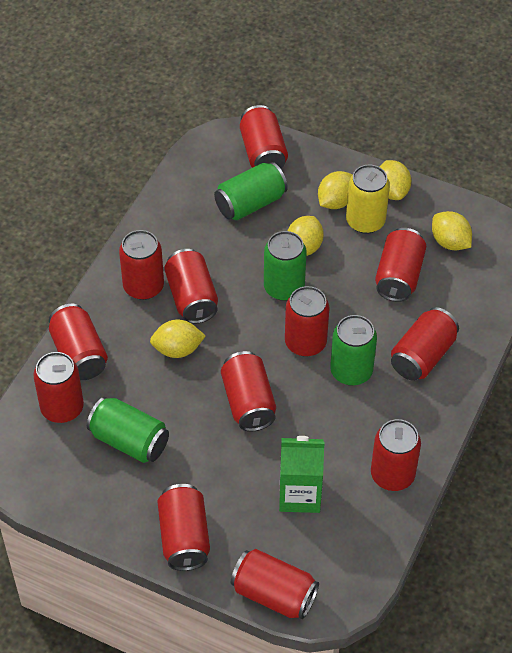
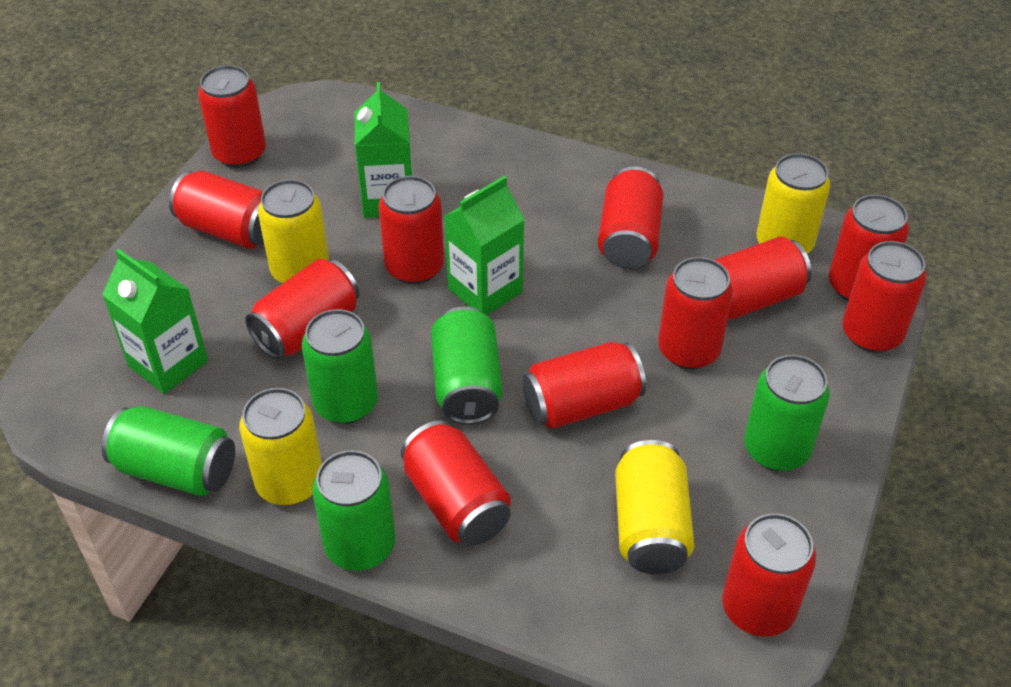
green can: 4 -> 5
green carton: 1 -> 3
yellow can: 1 -> 4
yellow lemon: 5 -> 0

